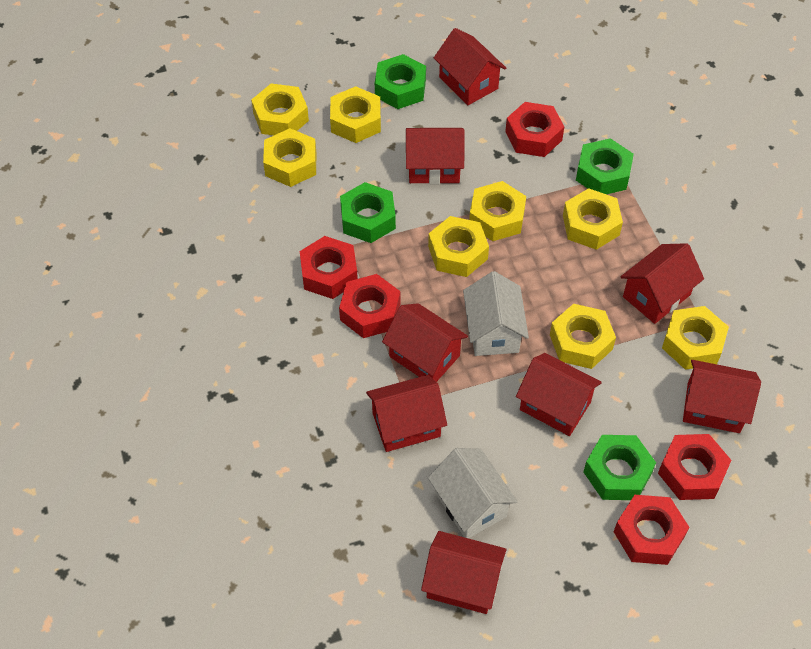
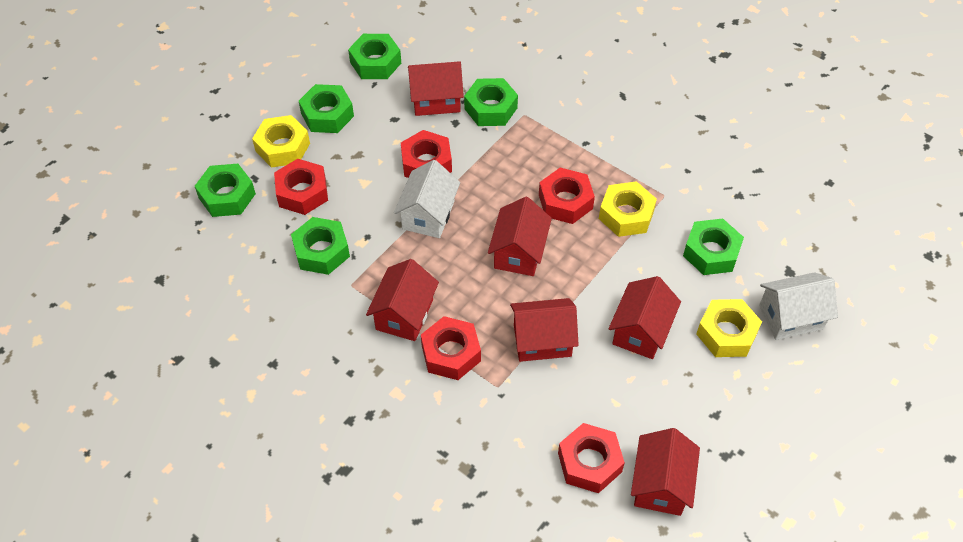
green nut: 4 -> 6
red house: 8 -> 6
yellow nut: 8 -> 3

